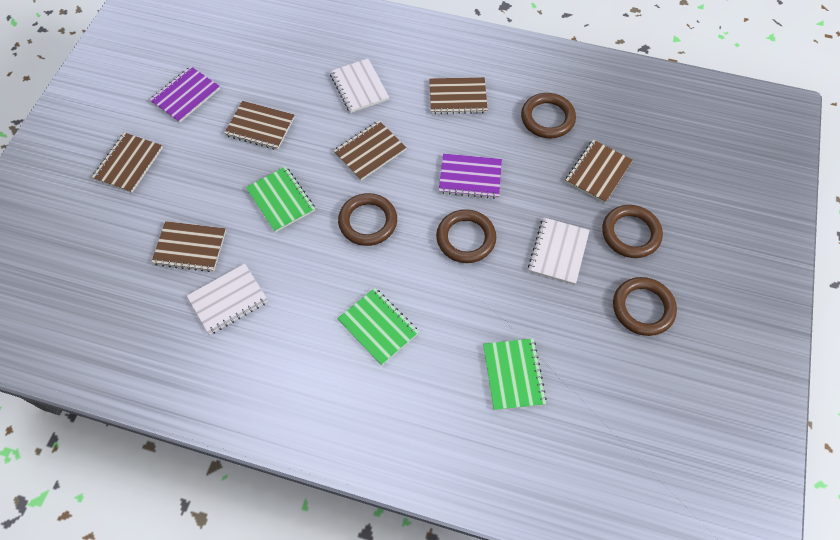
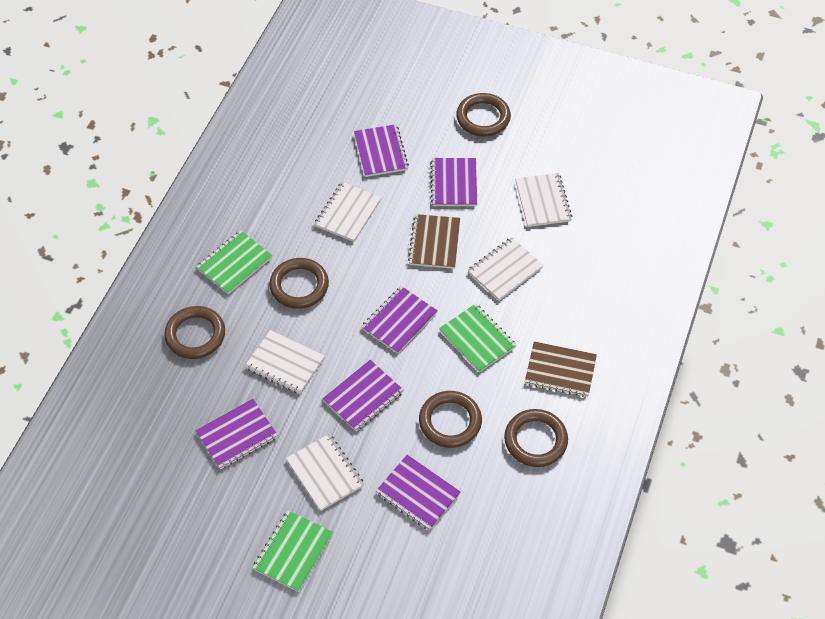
brown notebook: 6 -> 2
purple notebook: 2 -> 6
white notebook: 3 -> 5

